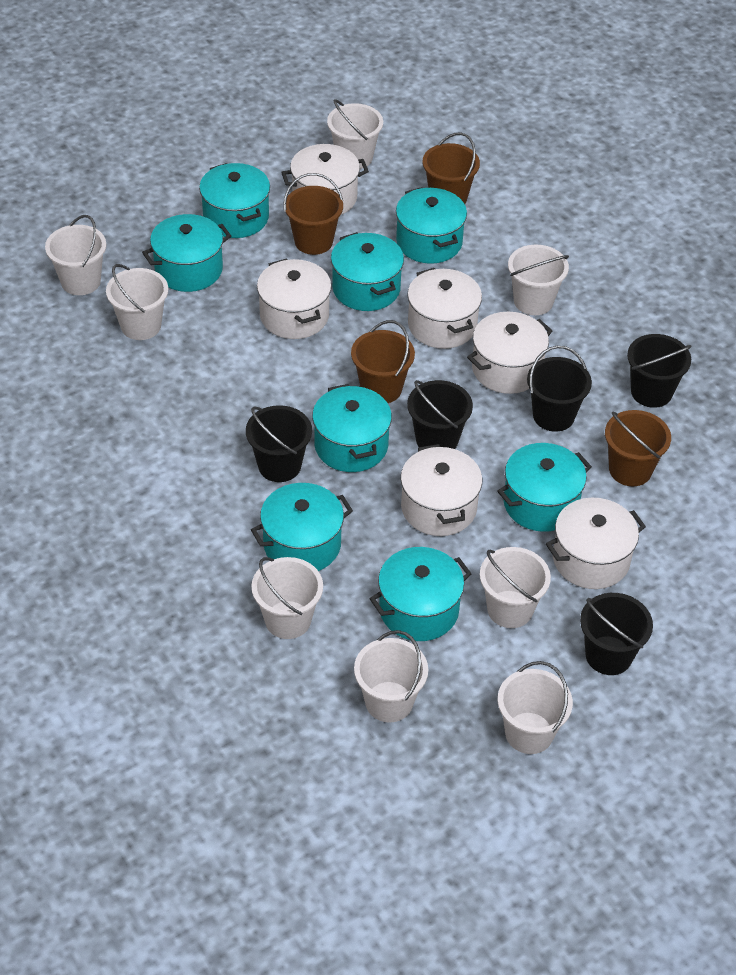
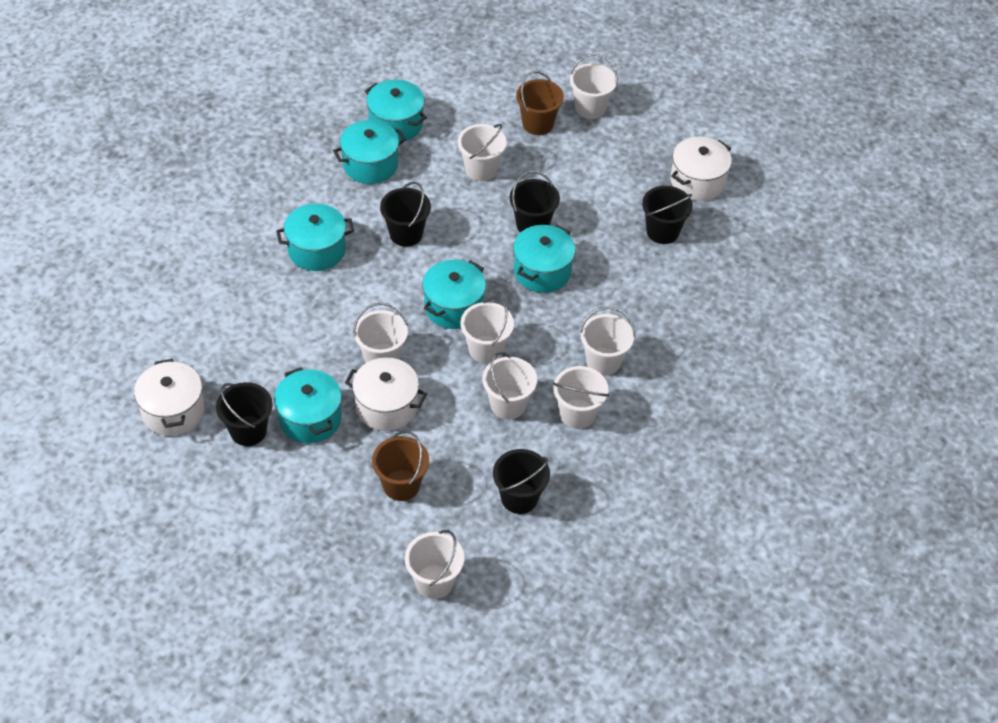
brown bucket: 4 -> 2
turquoise pot: 8 -> 6
white pot: 6 -> 3

